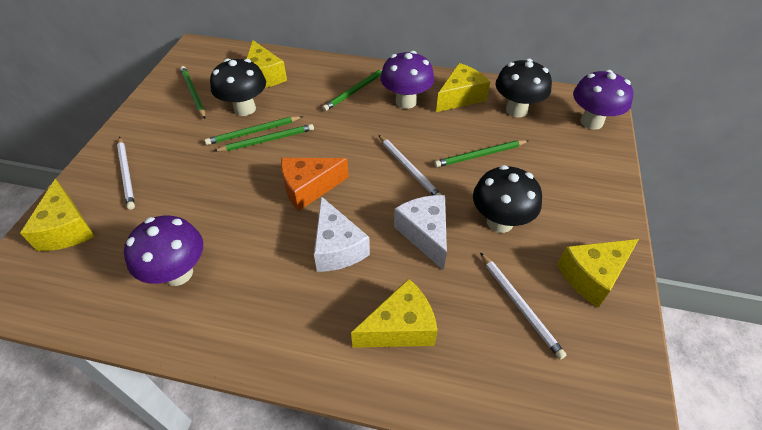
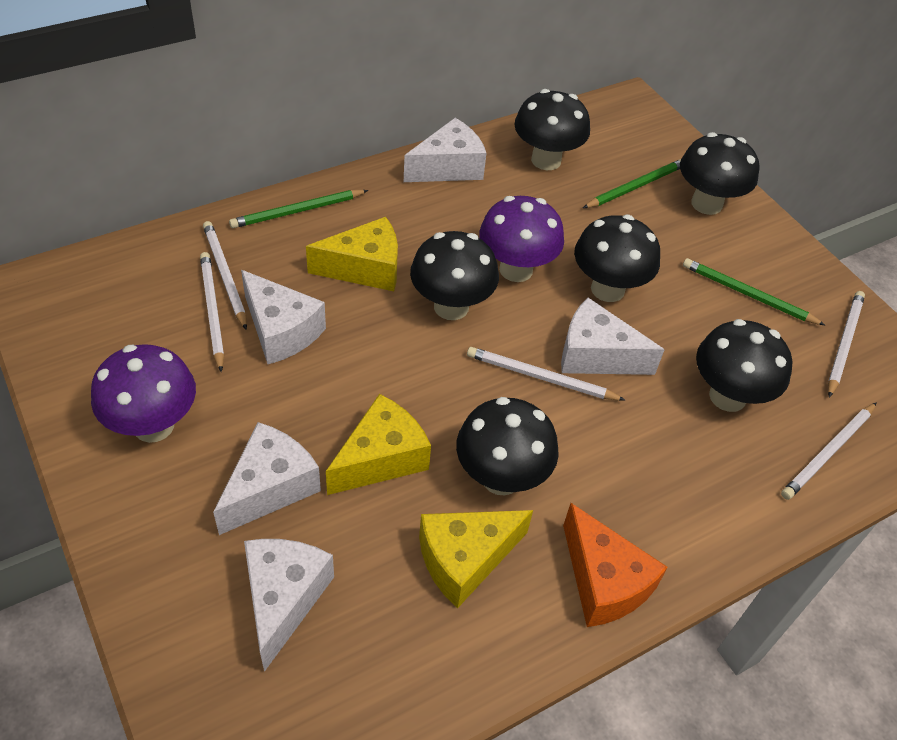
black mushroom: 3 -> 6
green pencil: 5 -> 3
purple mushroom: 3 -> 2
white cheese: 2 -> 5
white pencil: 3 -> 5
yellow cheese: 5 -> 3

